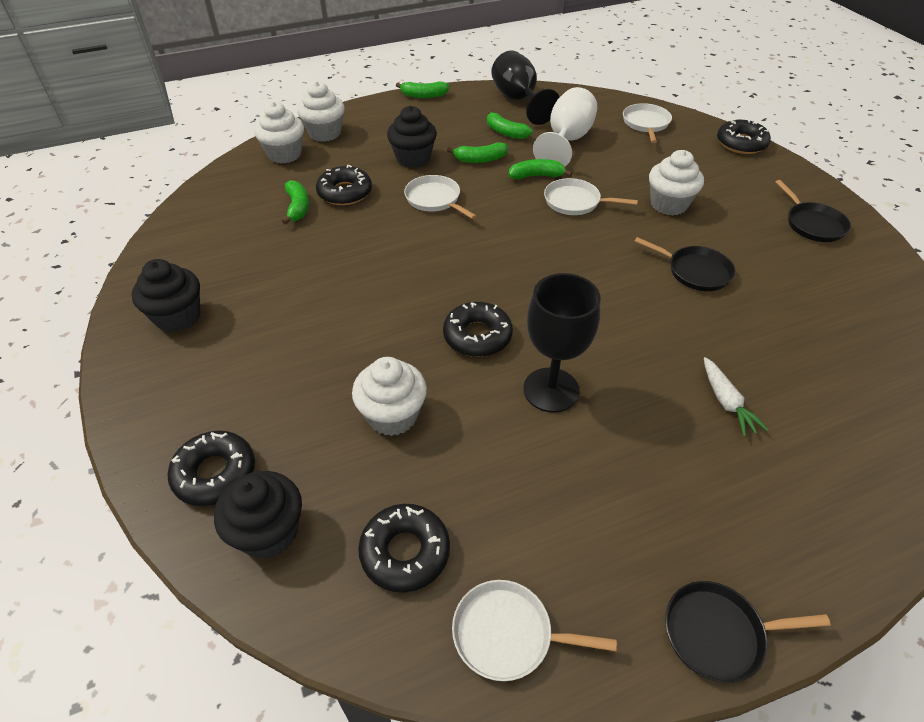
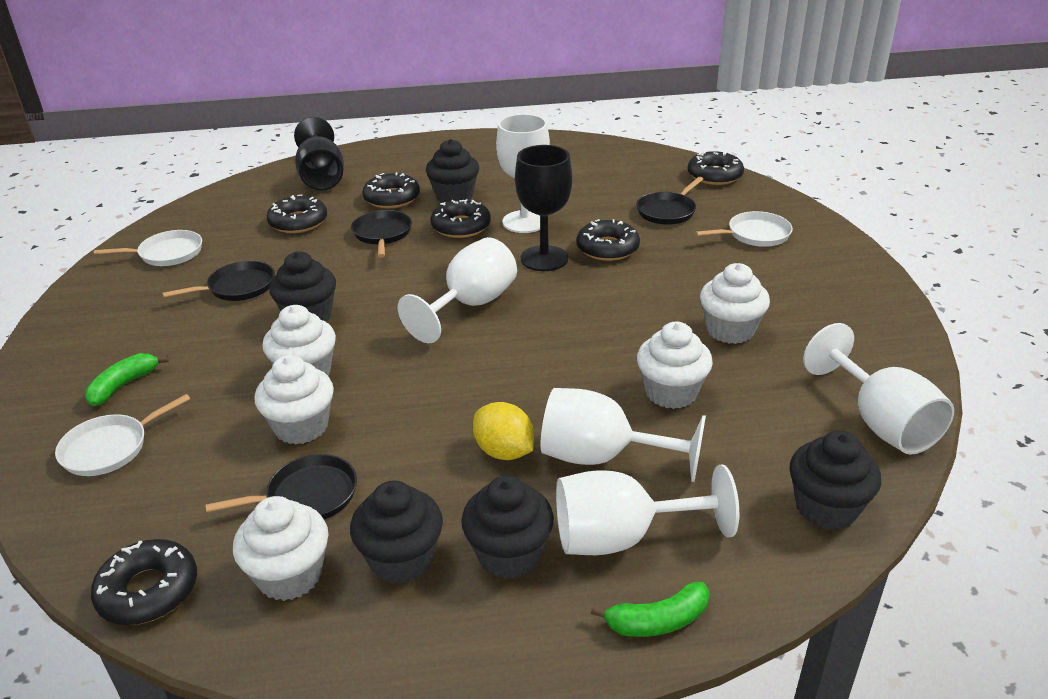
black cupcake: 3 -> 5
black donut: 5 -> 6
black pan: 3 -> 4
green banana: 5 -> 2
white carrot: 1 -> 0
white cupcake: 4 -> 5
white goblet: 1 -> 5
white pan: 4 -> 3
yellow lemon: 0 -> 1

